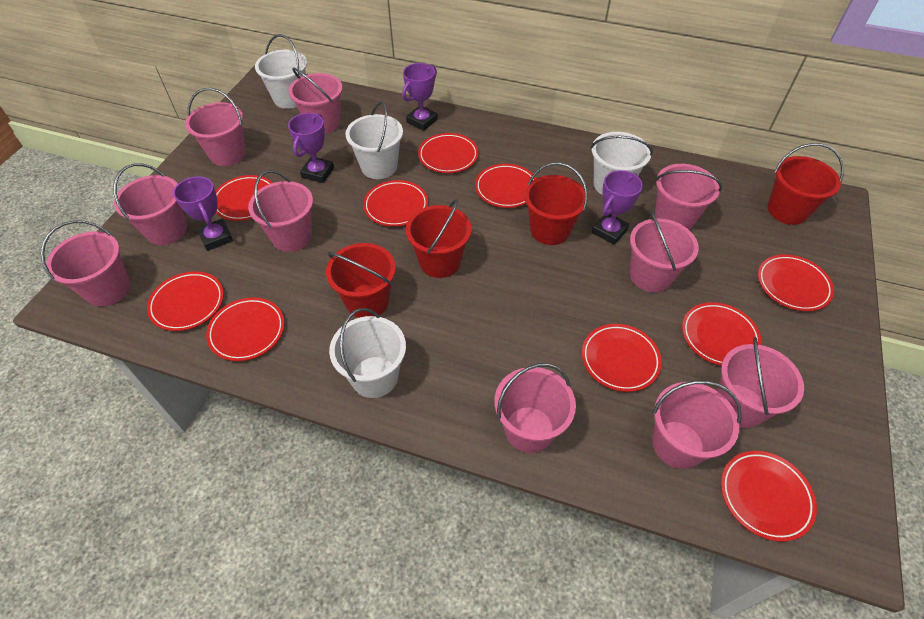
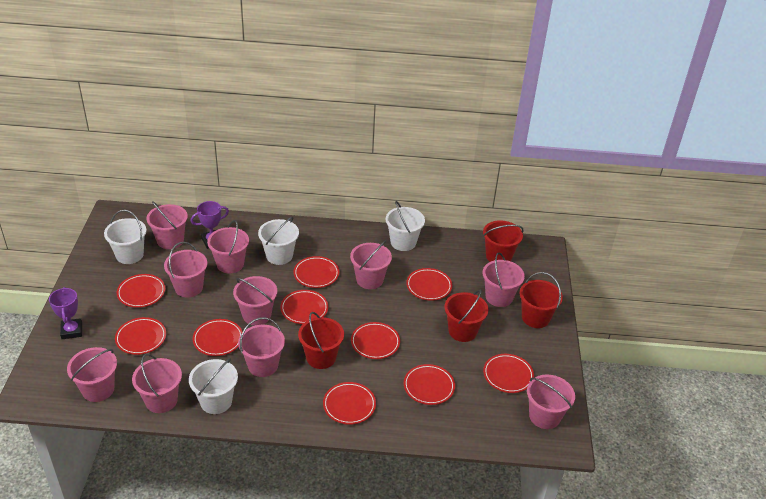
purple trophy: 4 -> 2

